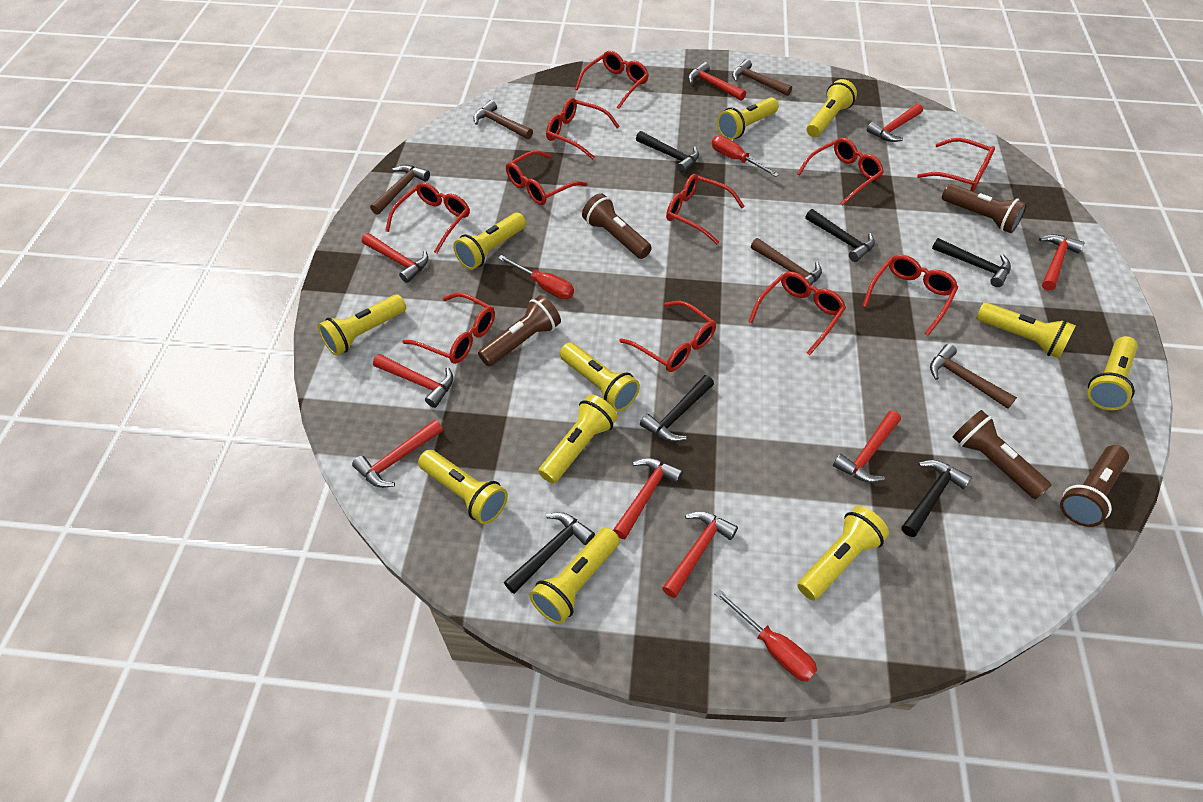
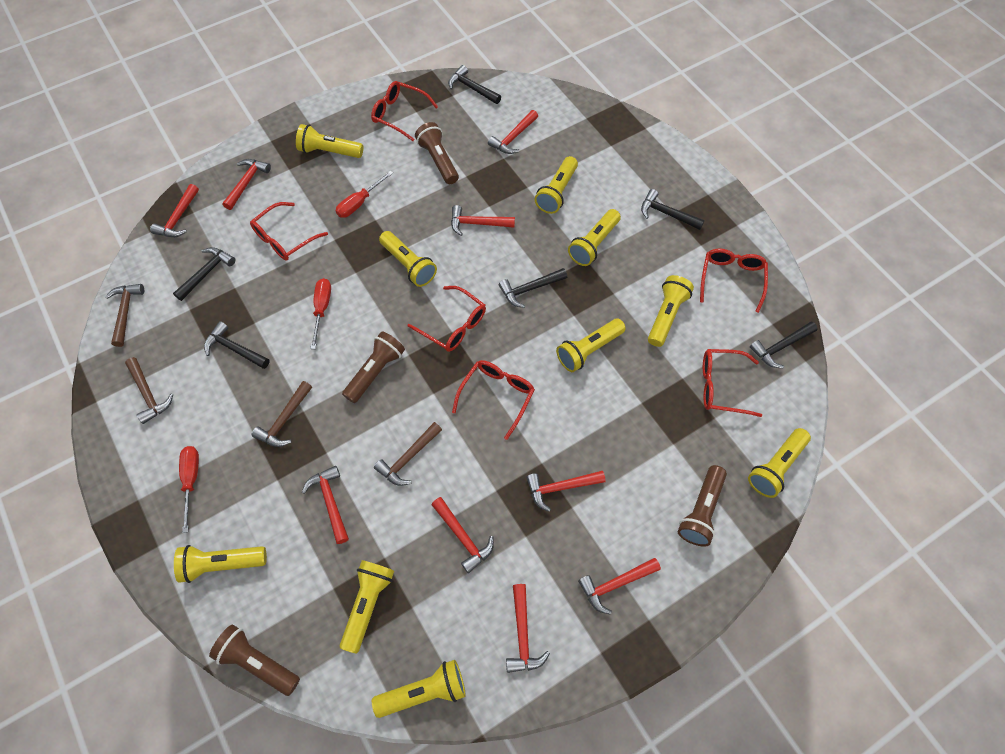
brown flashlight: 5 -> 4
brown hammer: 5 -> 4
red glasses: 11 -> 6
yellow flashlight: 11 -> 10

